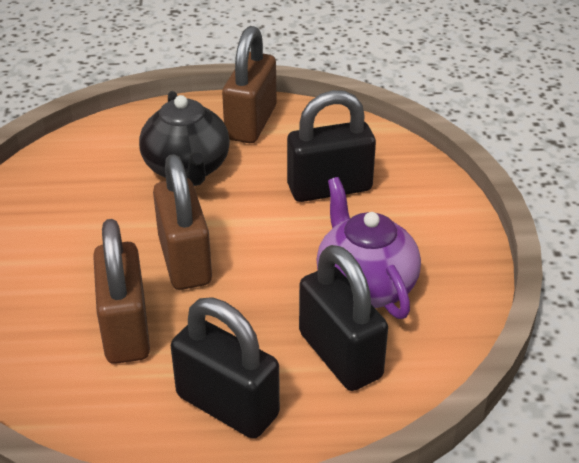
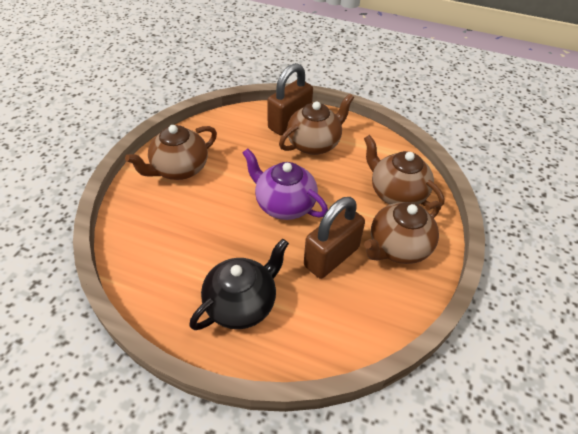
black padlock: 3 -> 0
brown padlock: 3 -> 2
brown teapot: 0 -> 4

